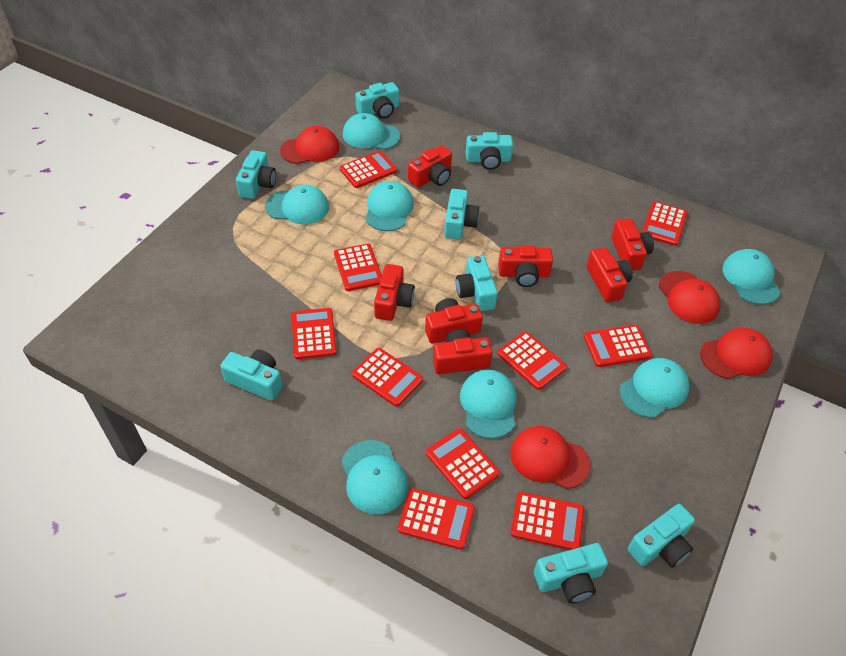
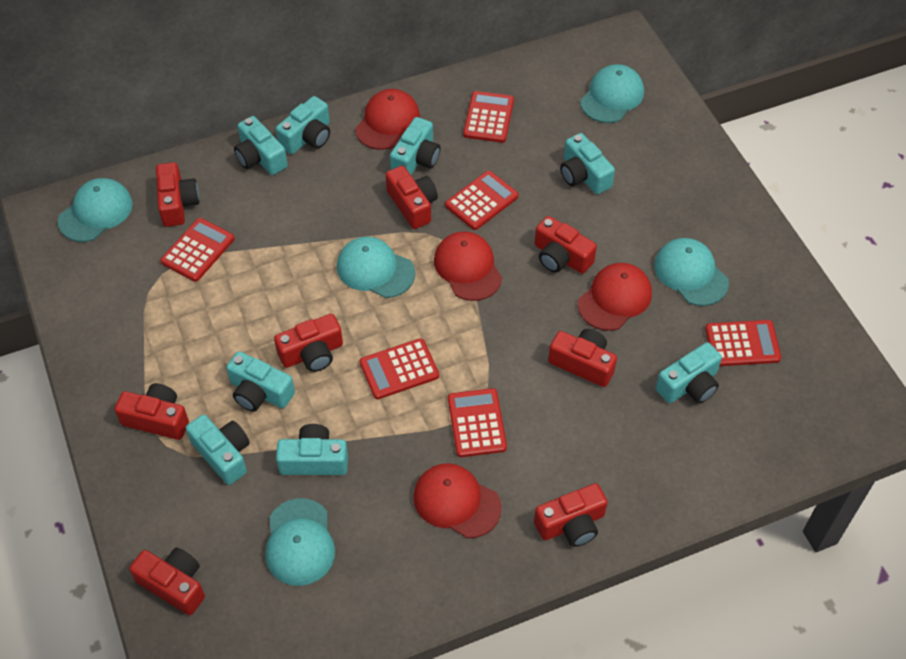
red calculator: 10 -> 6
red camera: 7 -> 8
turquoise cap: 7 -> 5

